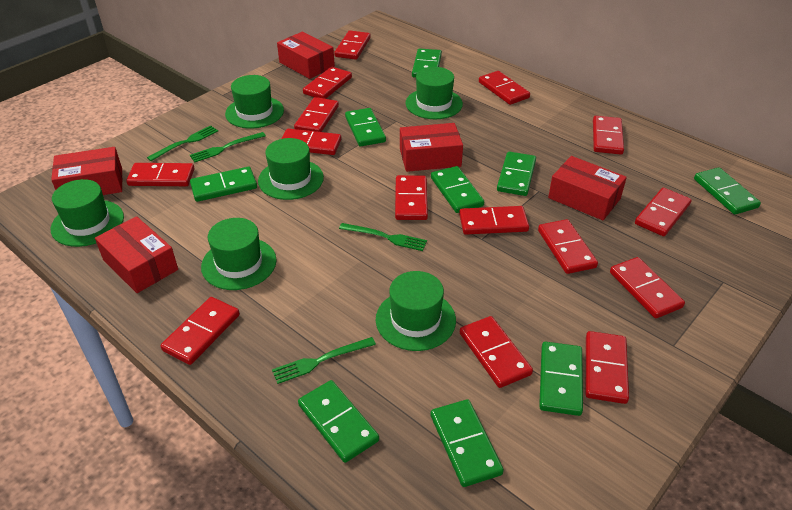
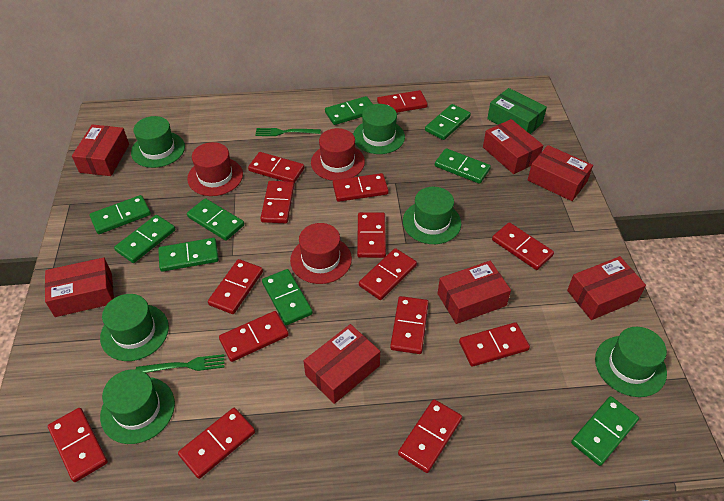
green box: 0 -> 1
green fork: 4 -> 2
red box: 5 -> 7
red domino: 15 -> 14
red hat: 0 -> 3

